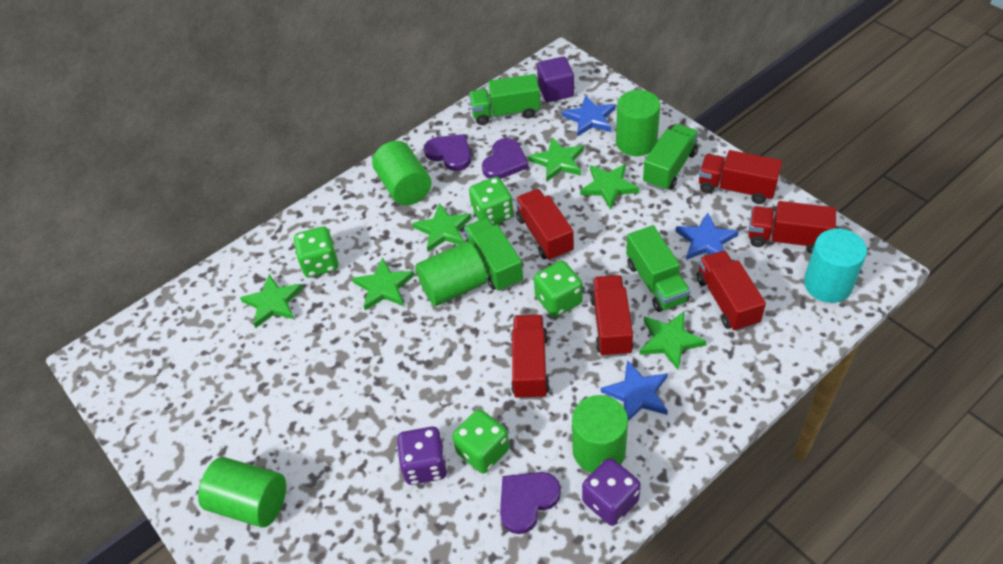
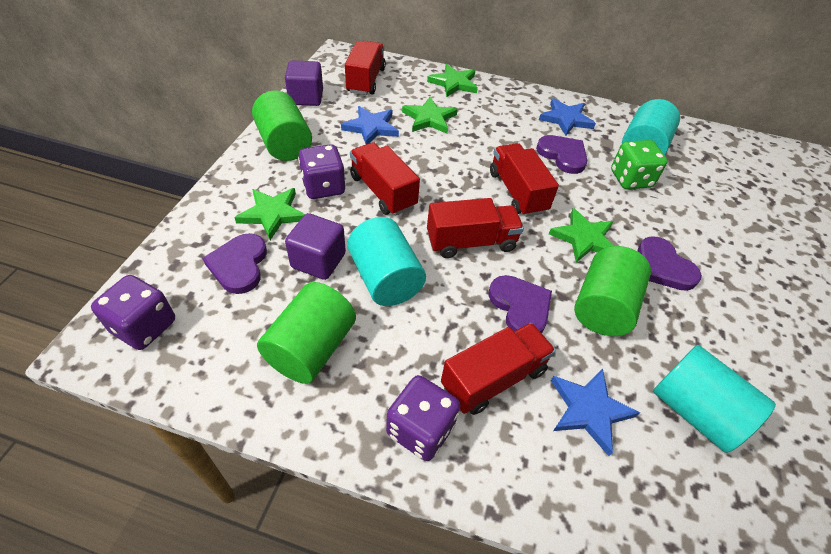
green cylinder: 5 -> 3
green dice: 4 -> 1
green star: 6 -> 4
green truck: 4 -> 0
purple cube: 1 -> 2
purple dice: 2 -> 3
purple heart: 3 -> 4
red truck: 6 -> 5
turquoise cylinder: 1 -> 3

